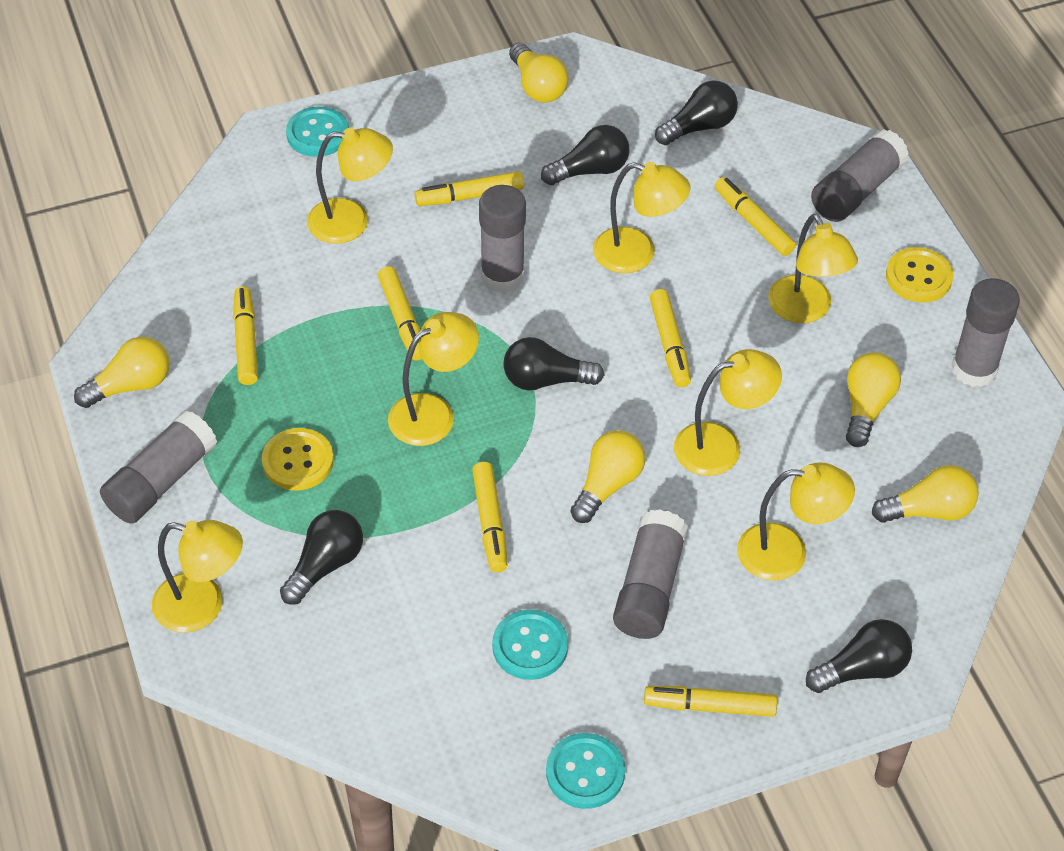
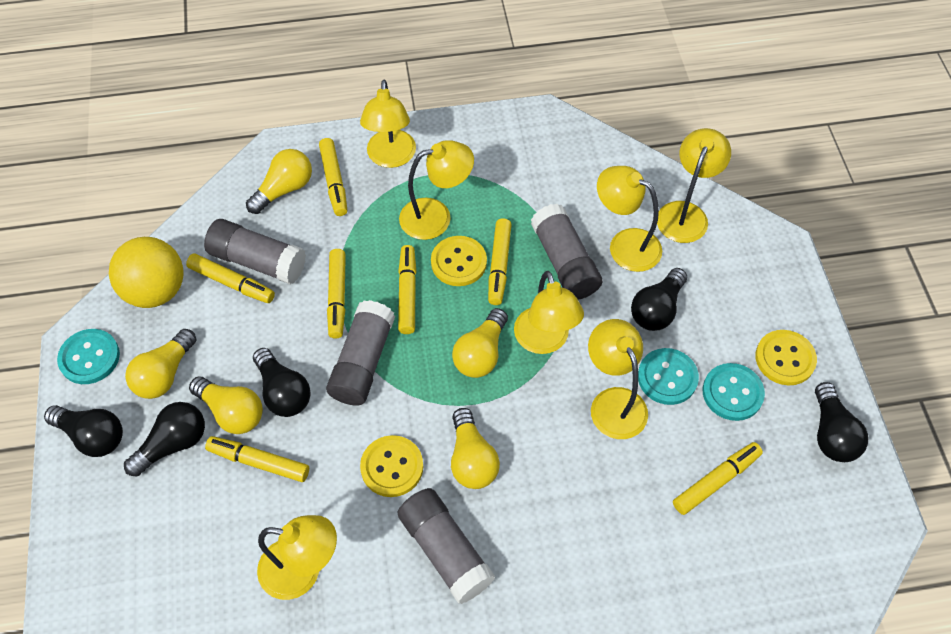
grey glue stick: 5 -> 4
yellow ball: 0 -> 1
yellow button: 2 -> 3

